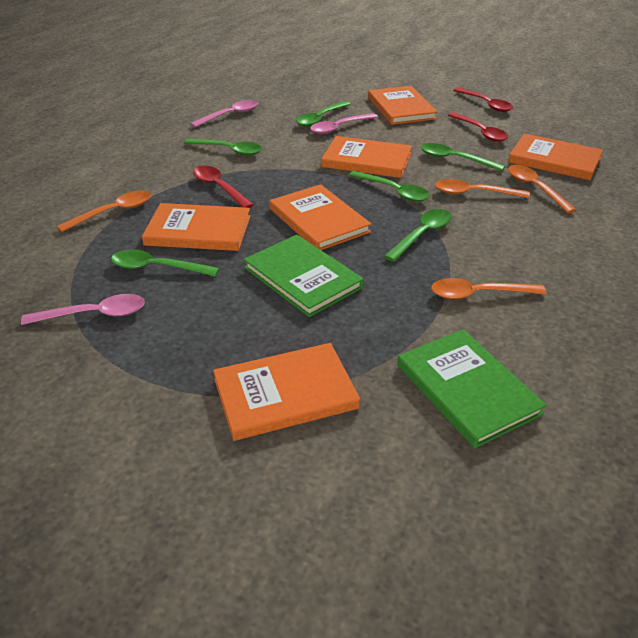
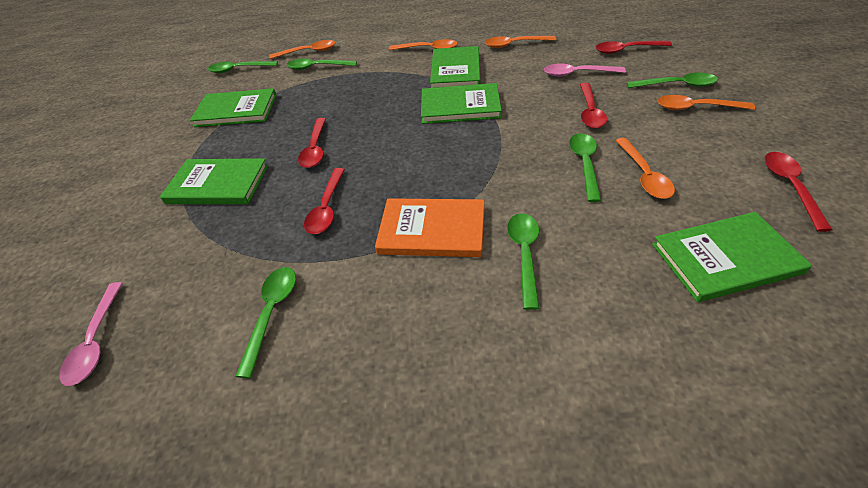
green book: 2 -> 5
orange book: 6 -> 1
orange spoon: 4 -> 5
pink spoon: 3 -> 2
red spoon: 3 -> 5

